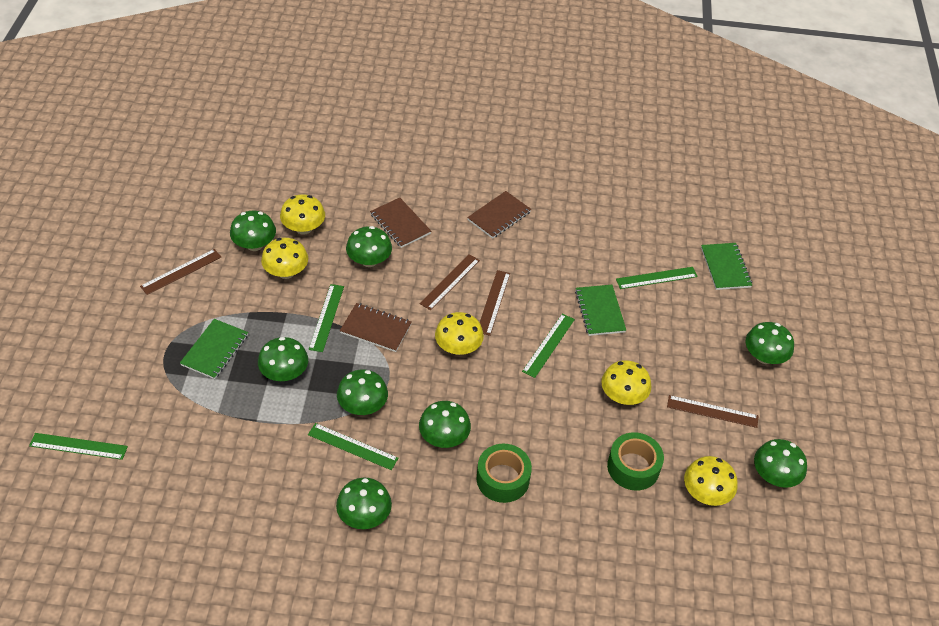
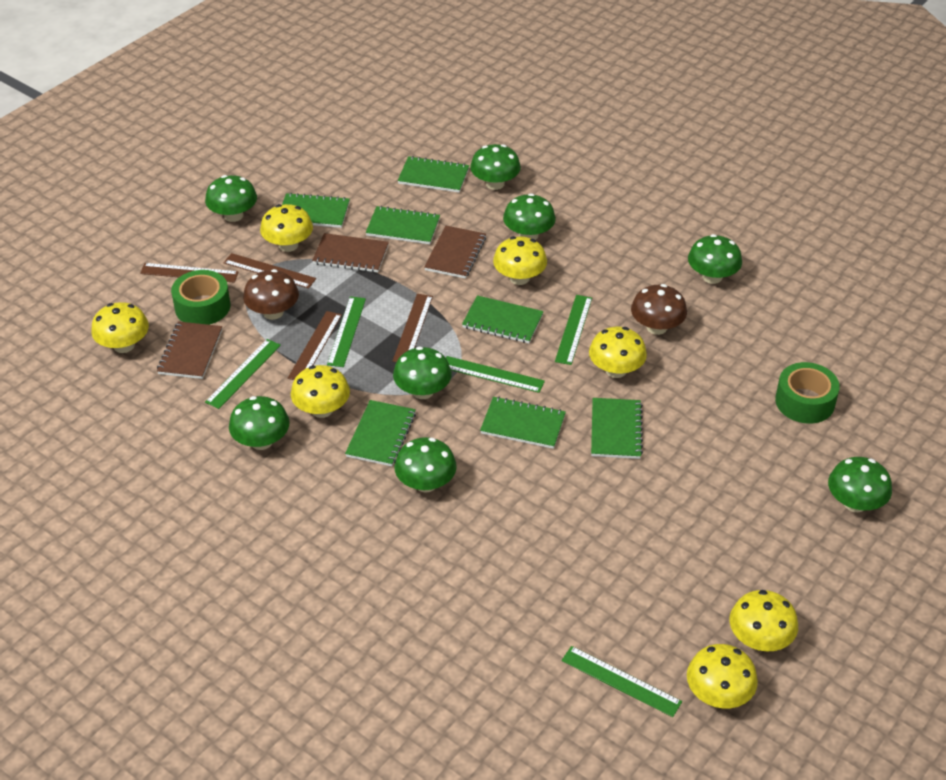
brown mushroom: 0 -> 2
green notebook: 3 -> 7
yellow mushroom: 5 -> 7

